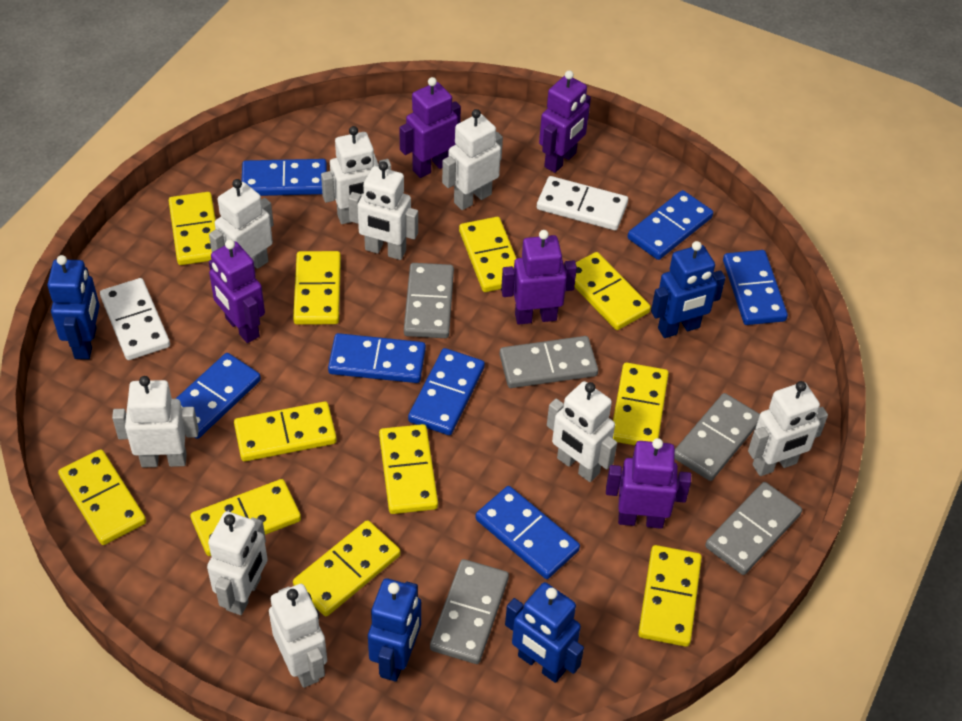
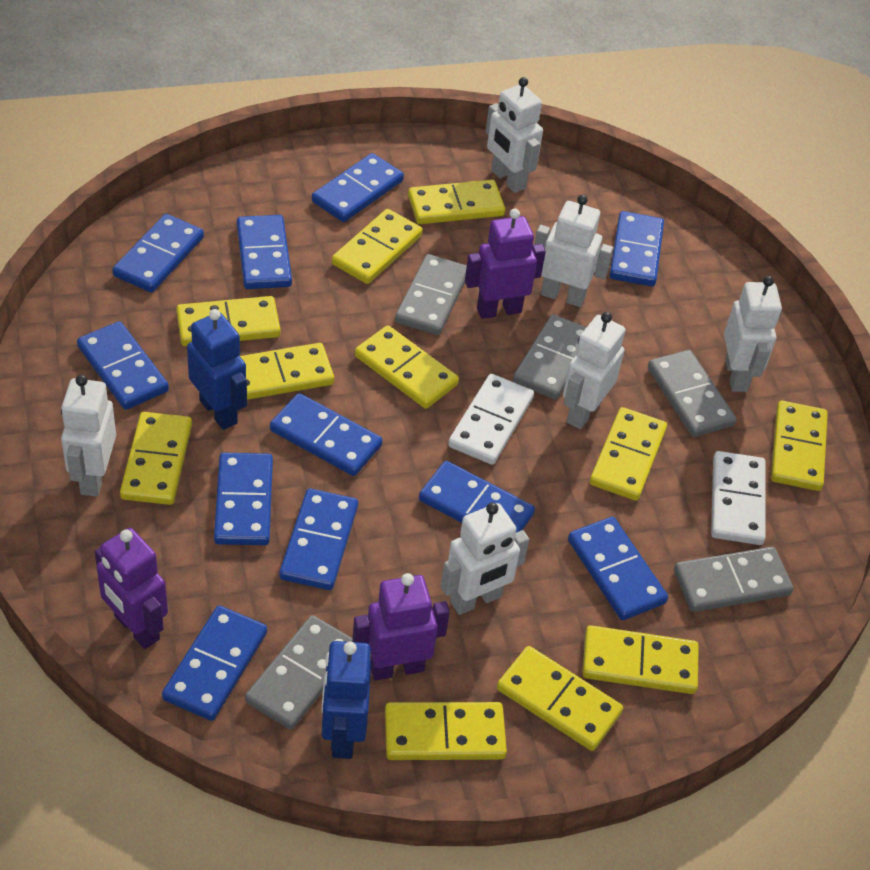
blue domino: 7 -> 11
blue robot: 4 -> 2
purple robot: 5 -> 3
white robot: 9 -> 6

